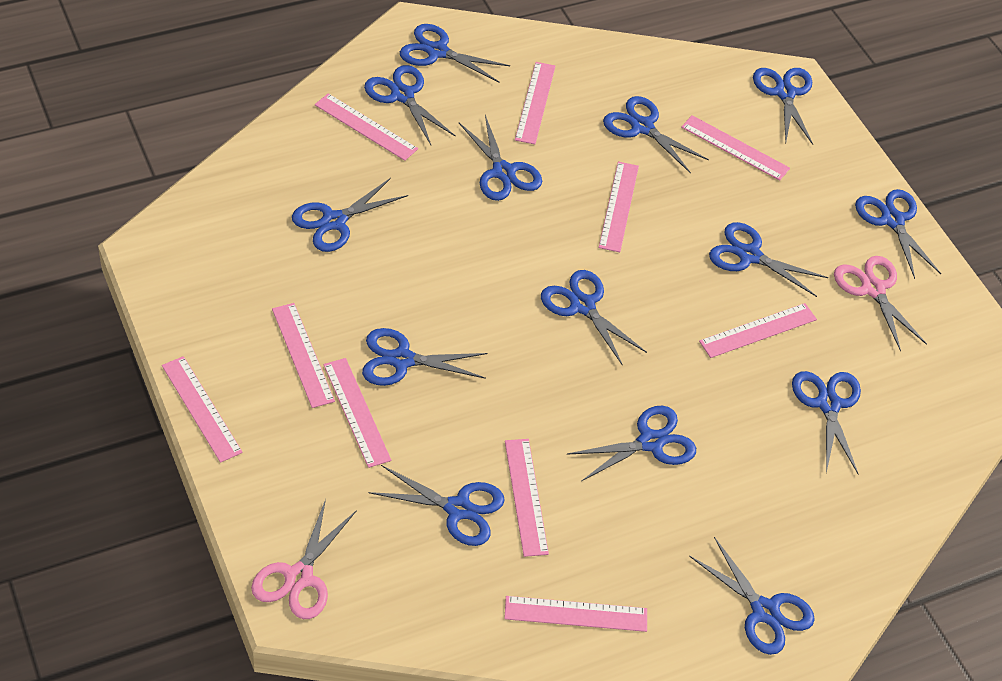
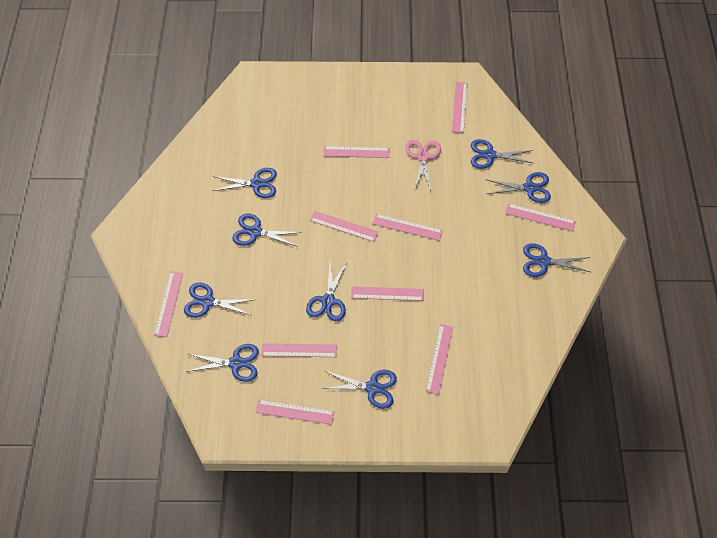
blue scissors: 14 -> 9
pink scissors: 2 -> 1

